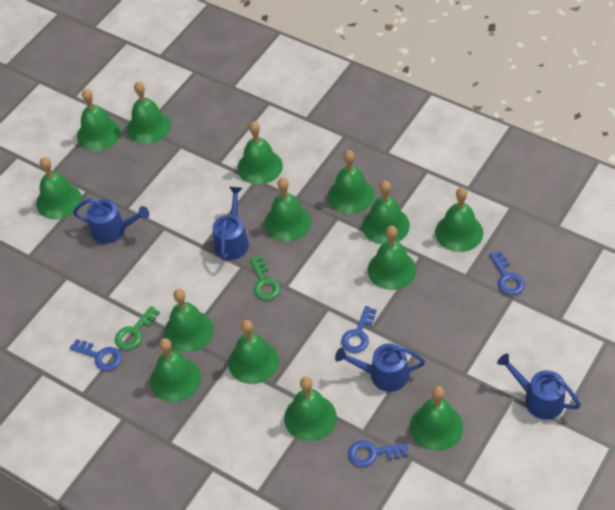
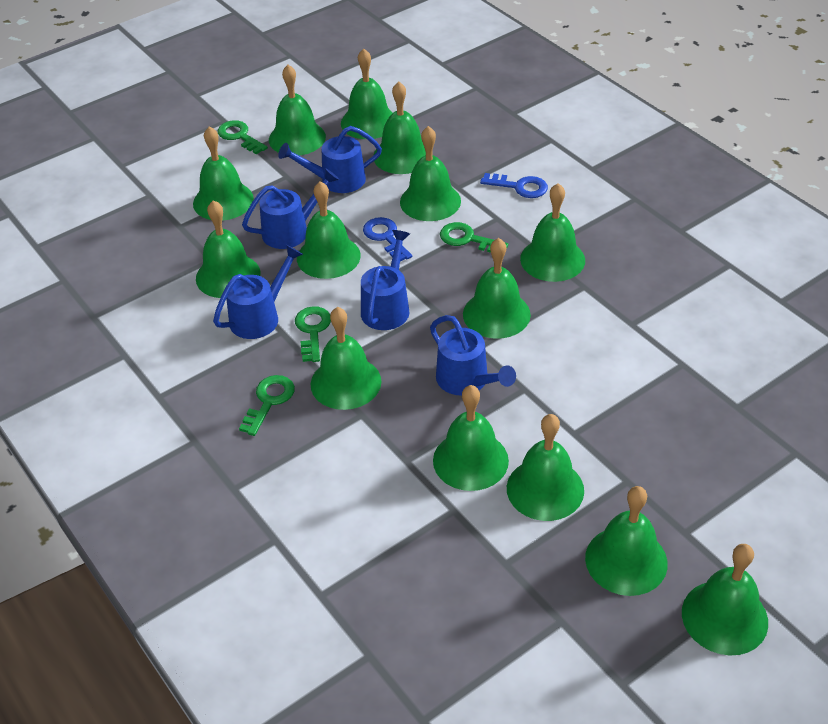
blue key: 4 -> 2
blue watering can: 4 -> 5
green key: 2 -> 4

